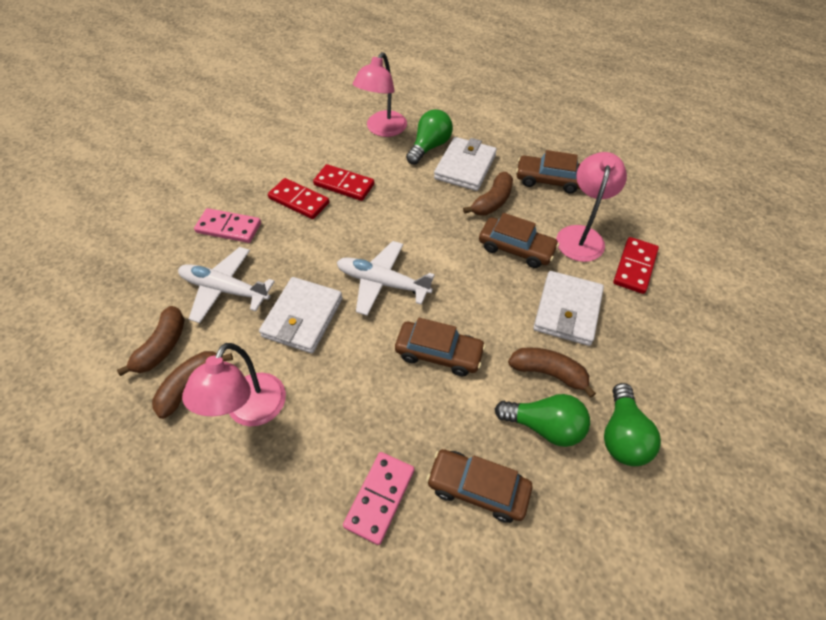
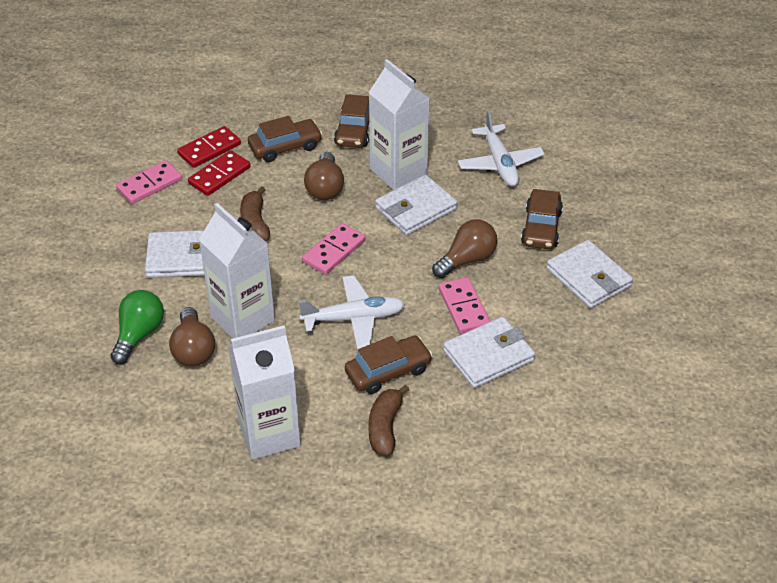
brown banana: 4 -> 2
brown light bulb: 0 -> 3
green light bulb: 3 -> 1
pink domino: 2 -> 3
pink lamp: 3 -> 0
red domino: 3 -> 2
white carton: 0 -> 3
white wallet: 3 -> 4

